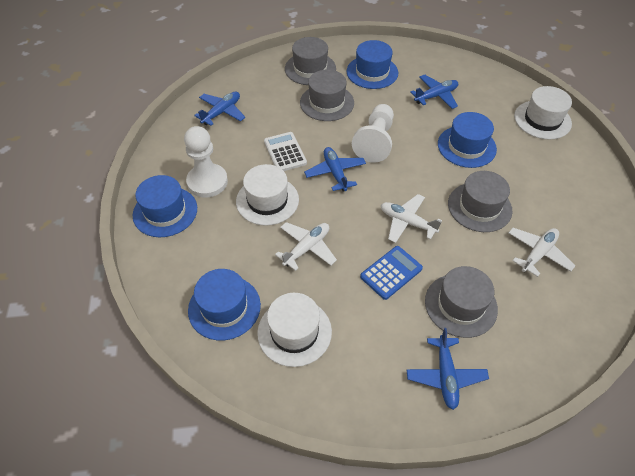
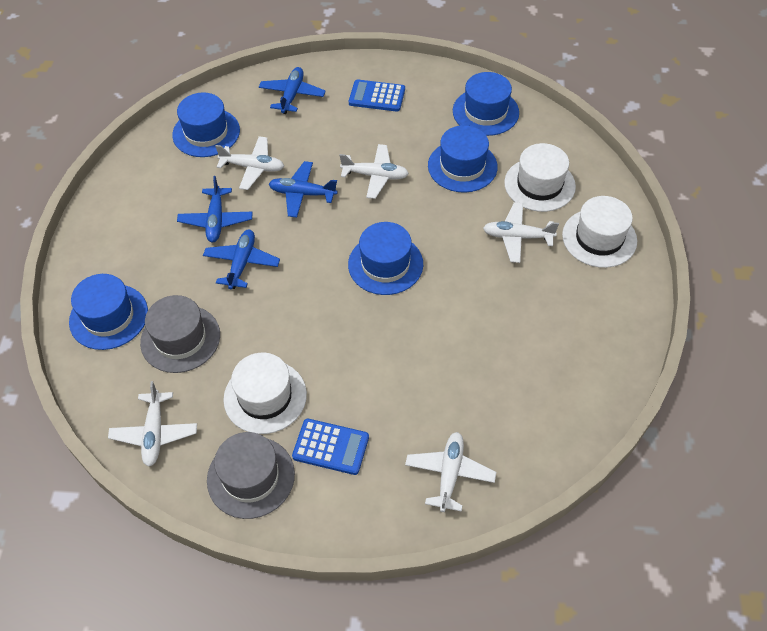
blue calculator: 1 -> 2
blue hat: 4 -> 5
grey hat: 4 -> 2
white calculator: 1 -> 0
white pawn: 2 -> 0
white plane: 3 -> 5

